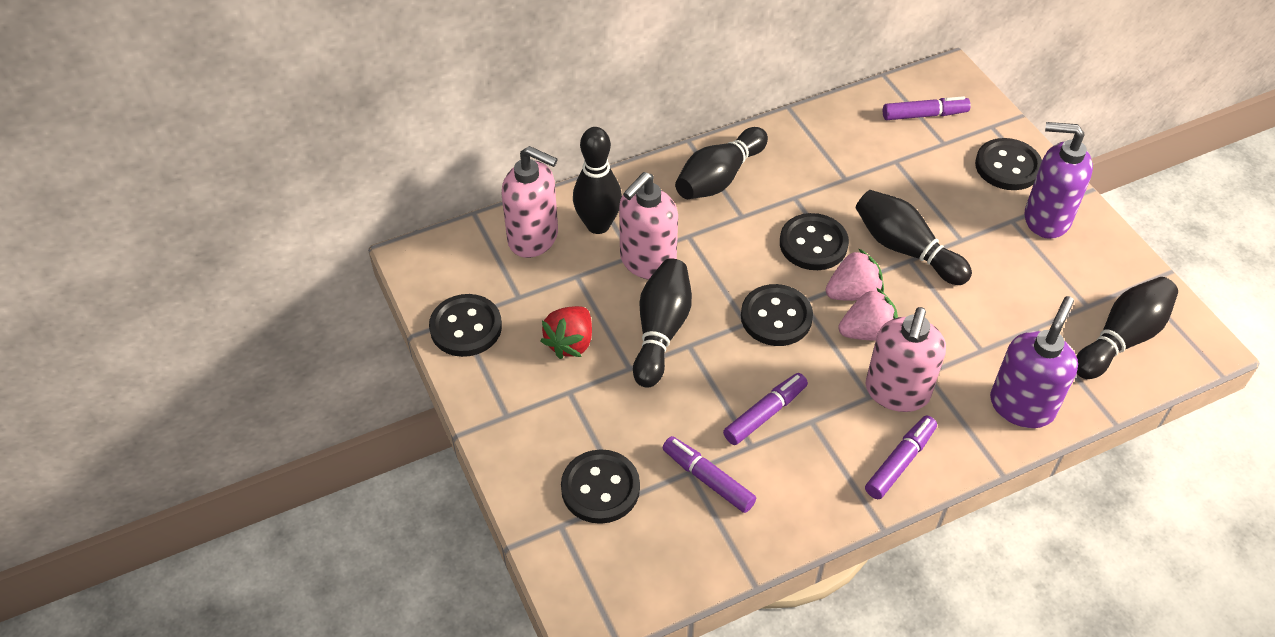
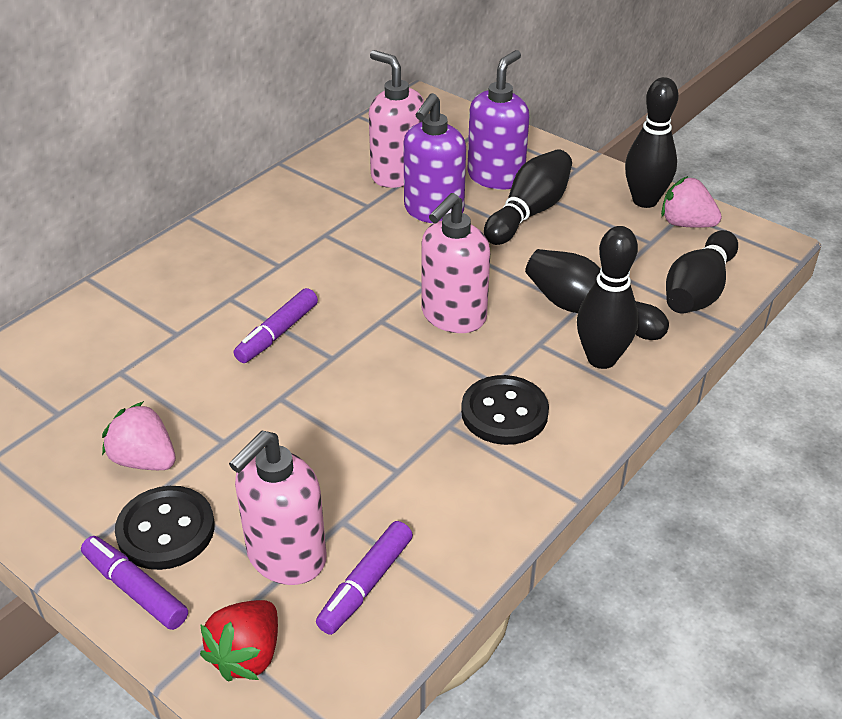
black button: 5 -> 2
purple marker: 4 -> 3

